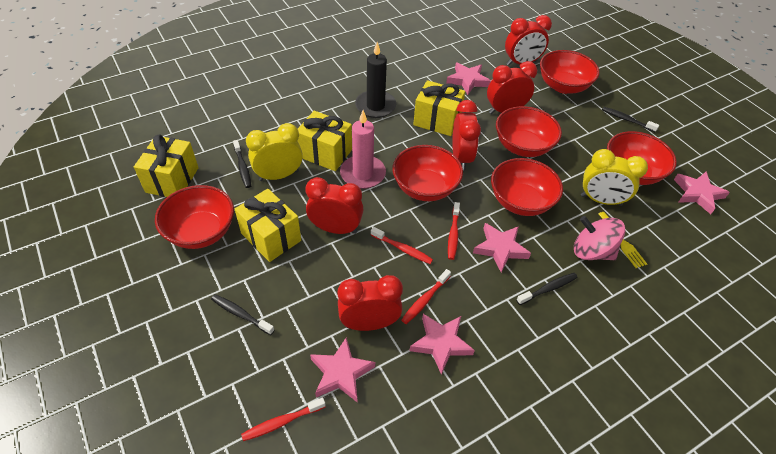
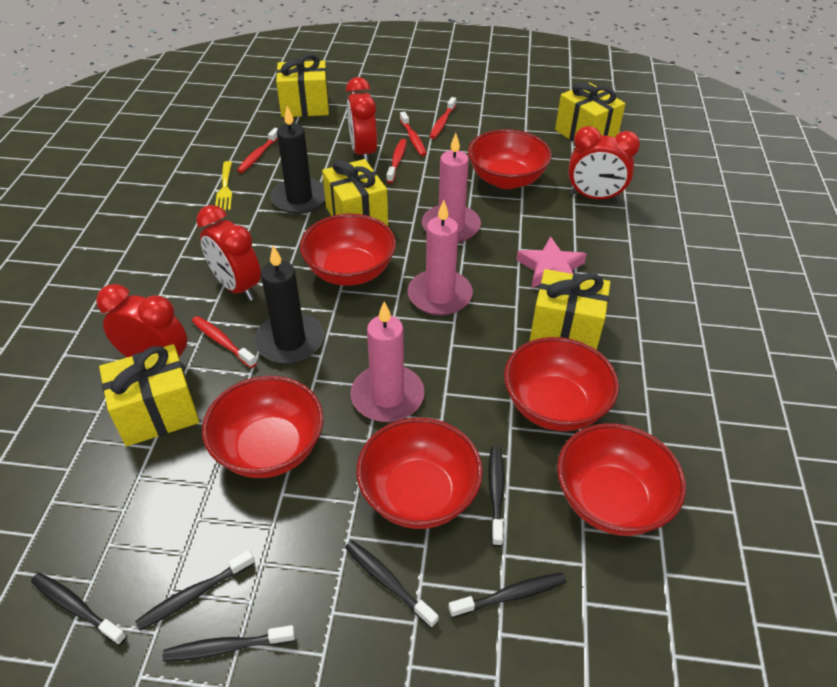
black candle: 1 -> 2
black toothbrush: 4 -> 6
pink candle: 1 -> 3
pink spinning top: 1 -> 0
pink star: 5 -> 1
red clock: 5 -> 4
red toothbrush: 4 -> 5
yellow clock: 2 -> 0
yellow gift: 4 -> 5

